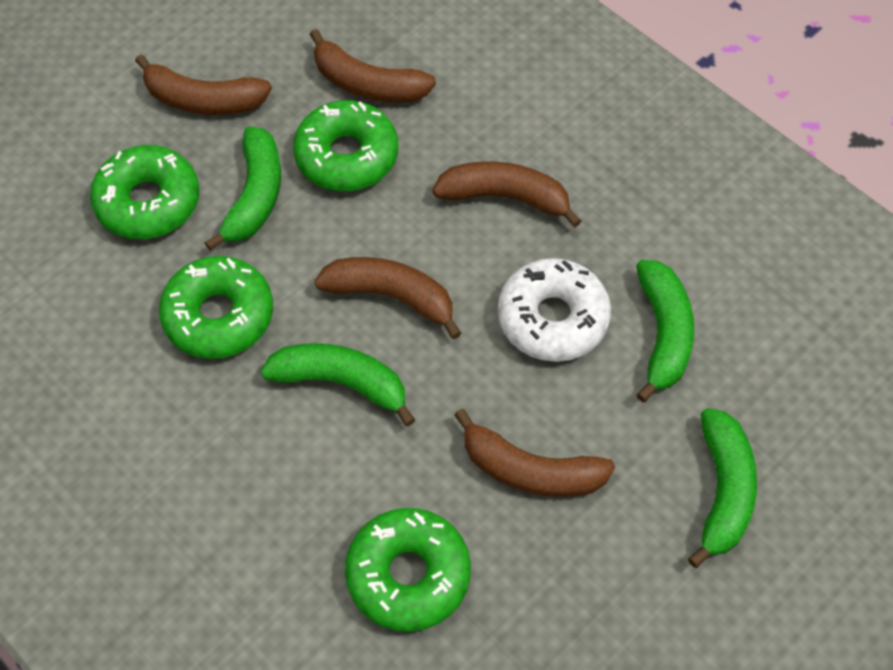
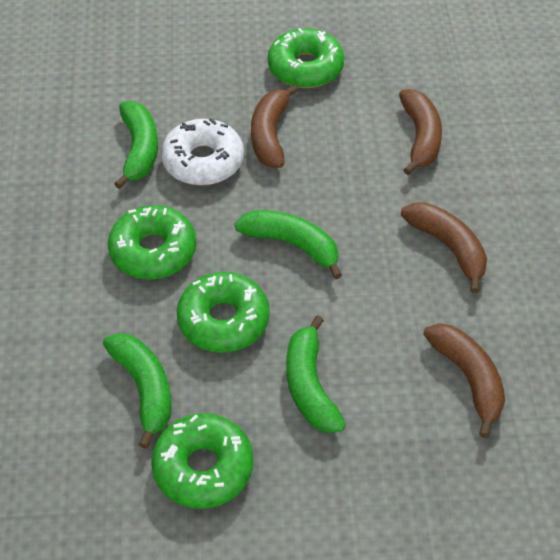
brown banana: 5 -> 4

